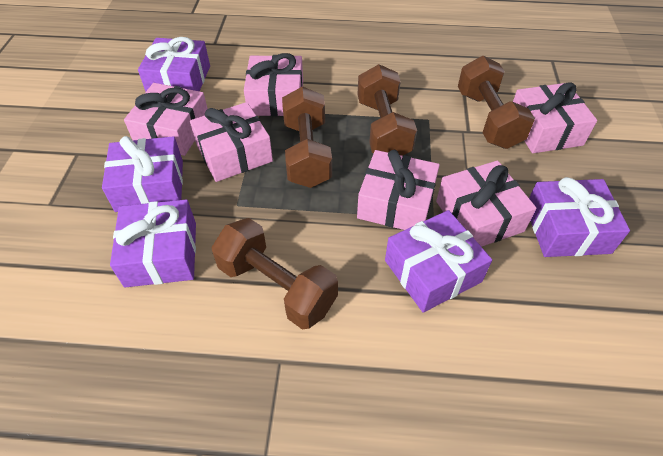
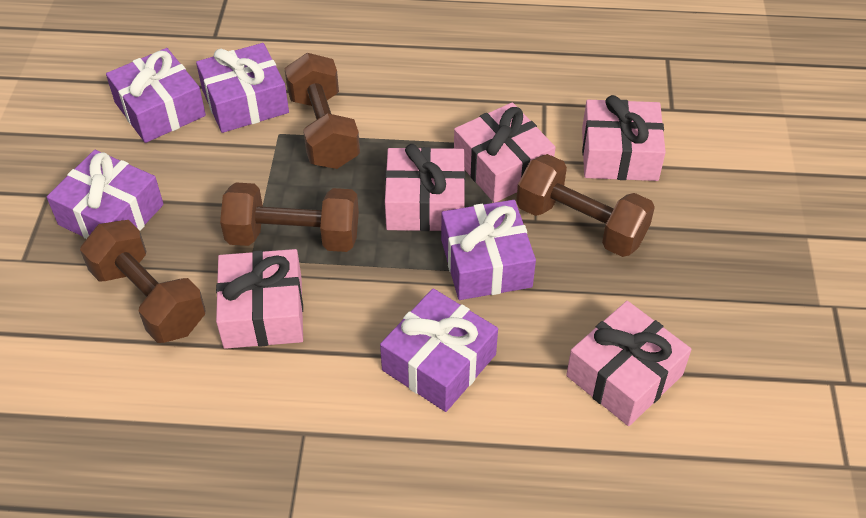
pink gift: 6 -> 5

